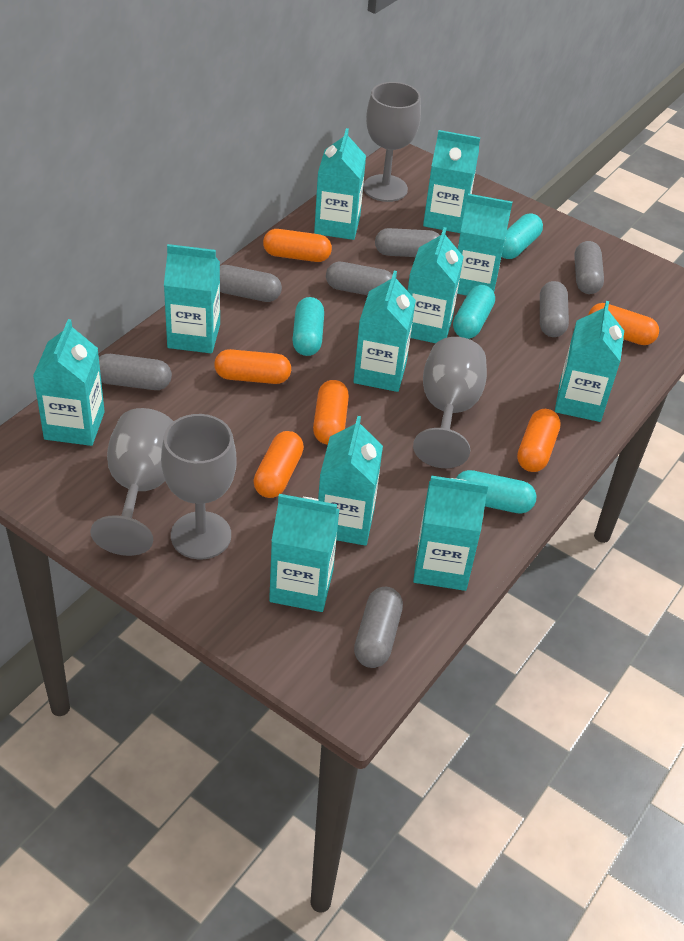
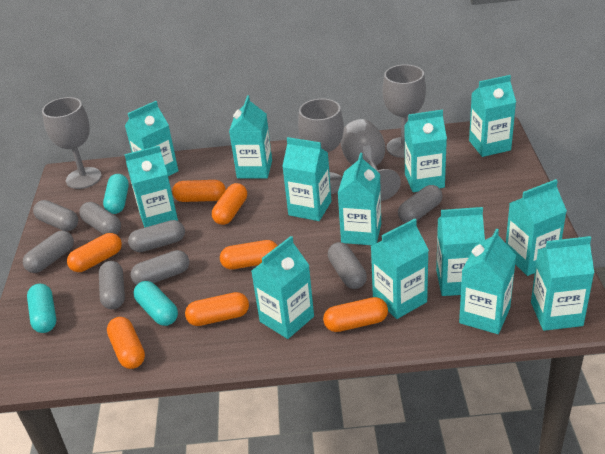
grey capsule: 7 -> 8
orange capsule: 6 -> 7
turquoise capsule: 4 -> 3
turquoise carton: 11 -> 13

